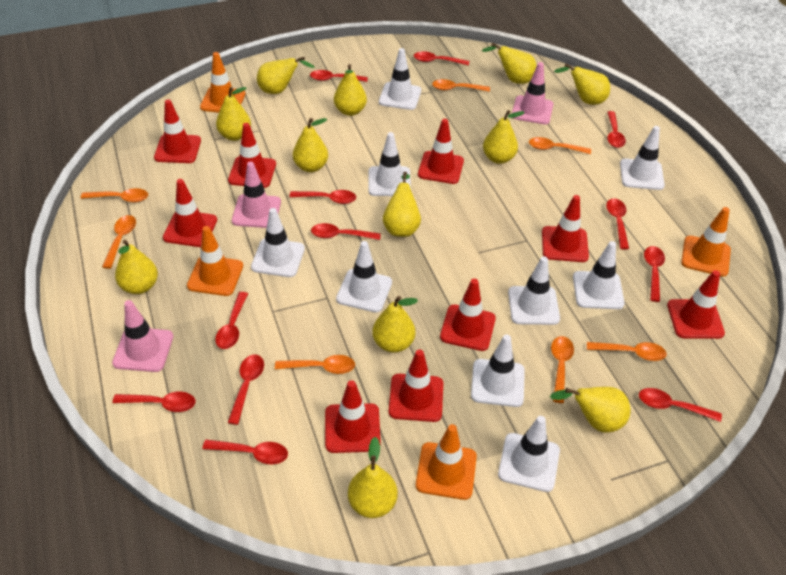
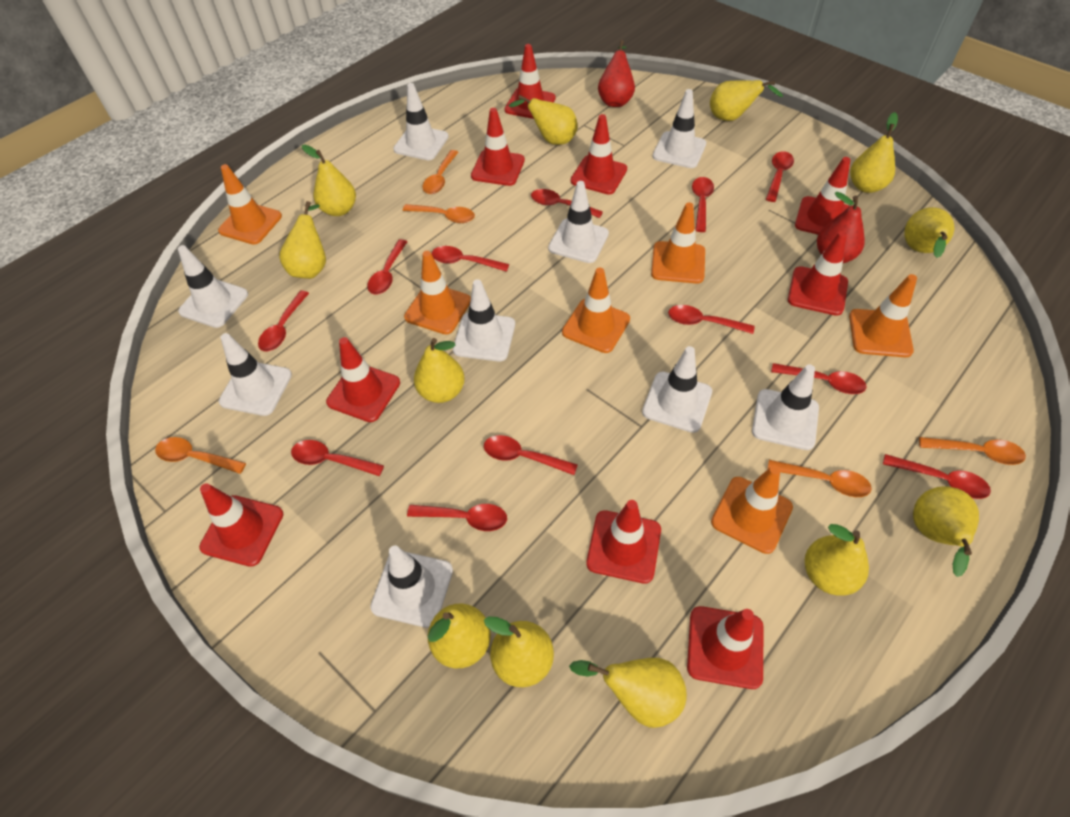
orange spoon: 7 -> 5
orange traffic cone: 4 -> 6
pink traffic cone: 3 -> 0
red pear: 0 -> 2

